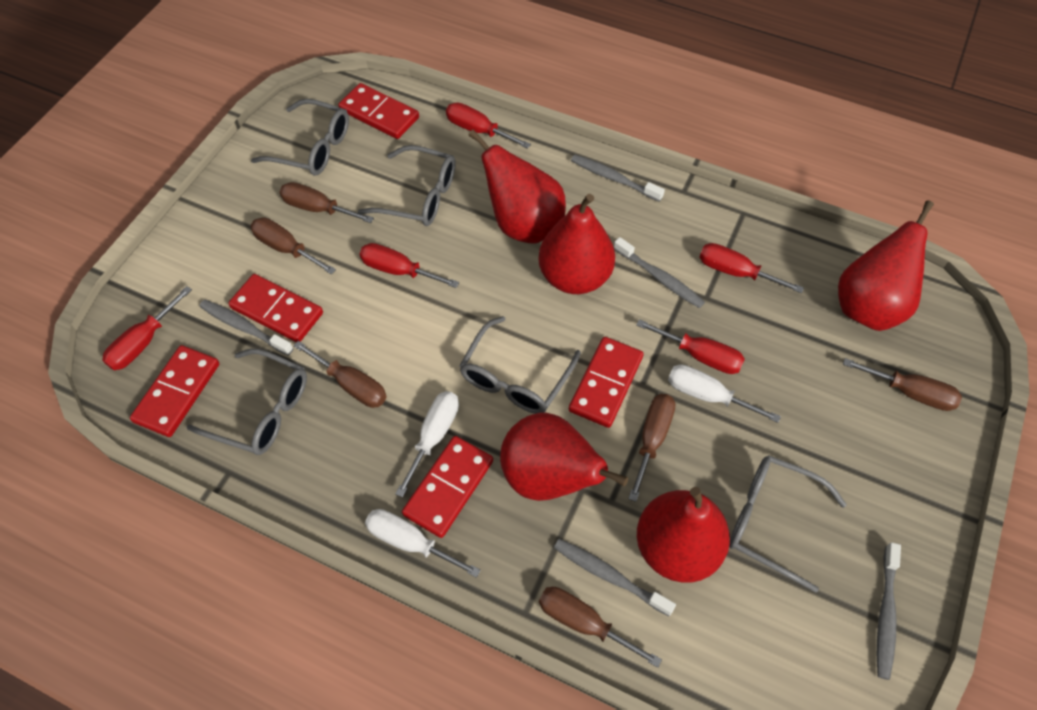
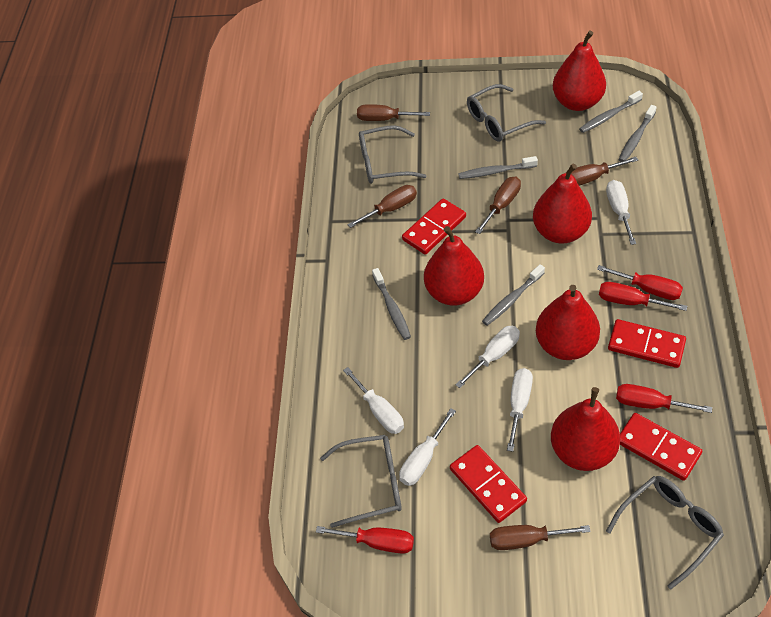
brown screwdriver: 6 -> 5
grey glasses: 5 -> 4
red domino: 5 -> 4
red screwdriver: 5 -> 4
white screwdriver: 3 -> 5

